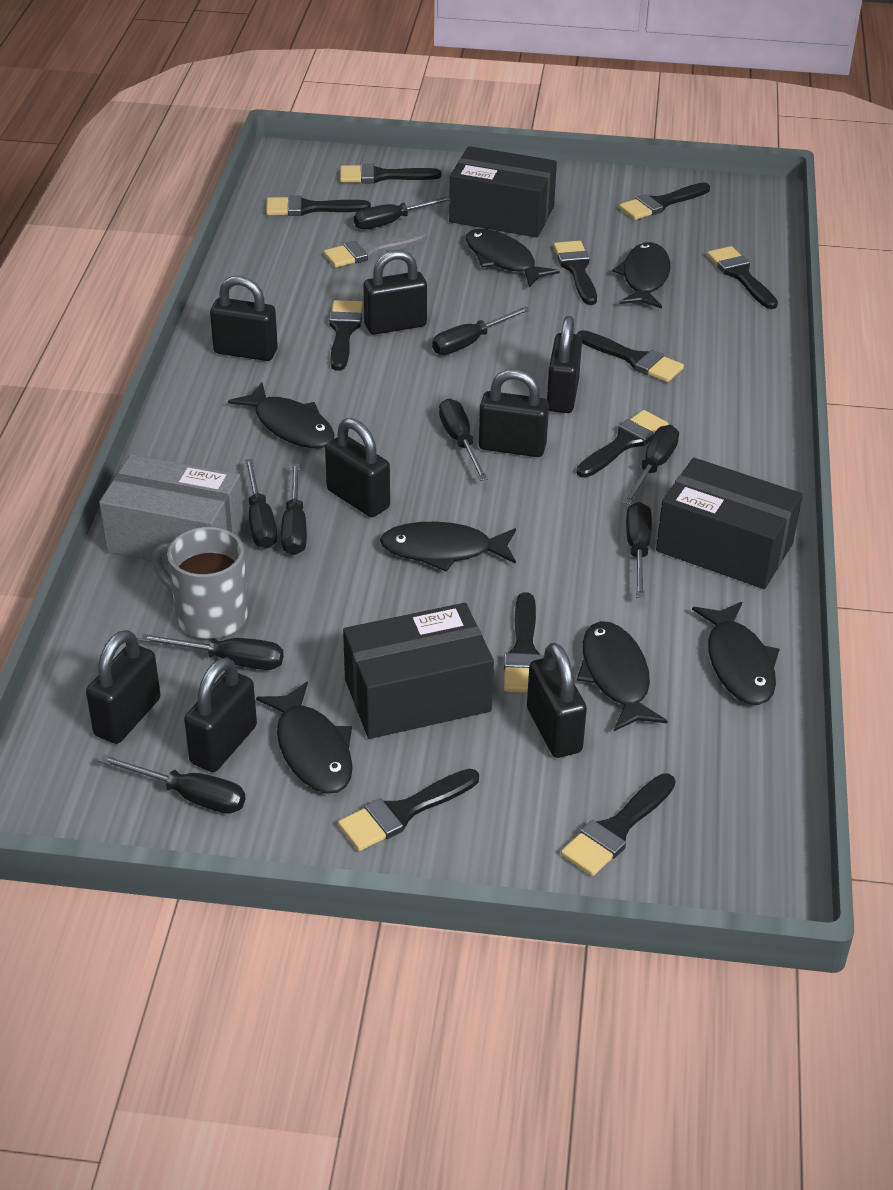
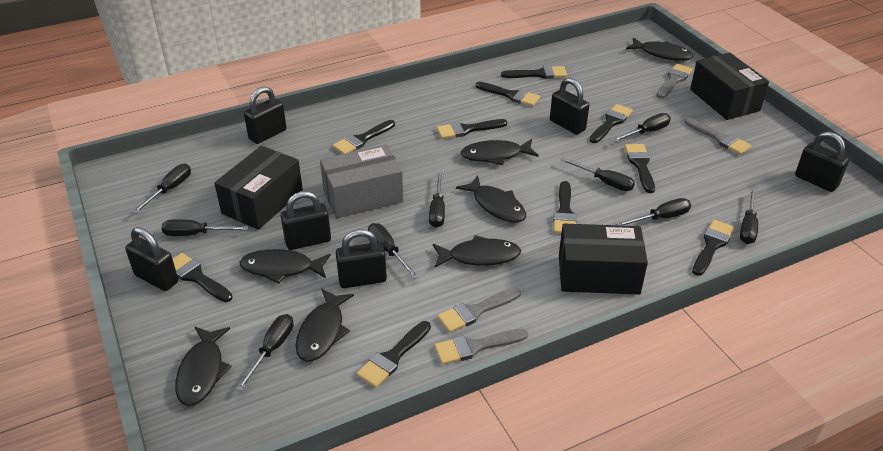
black brush: 11 -> 10
black padlock: 8 -> 6
grey brush: 1 -> 4
grey mug: 1 -> 0

